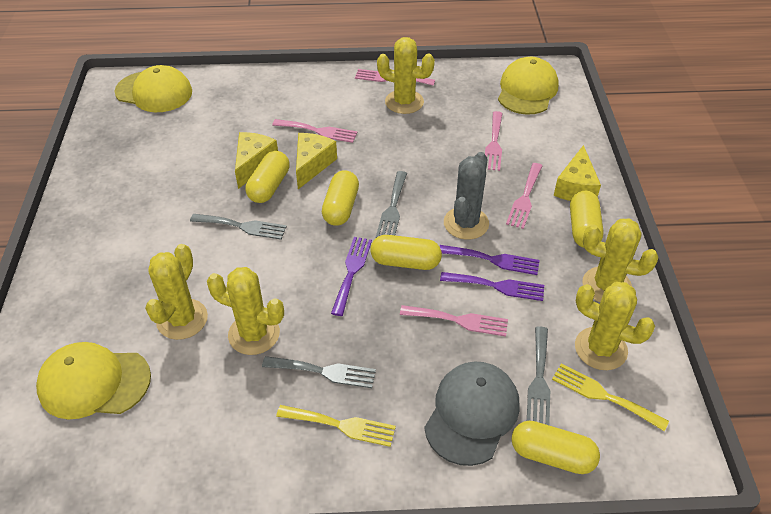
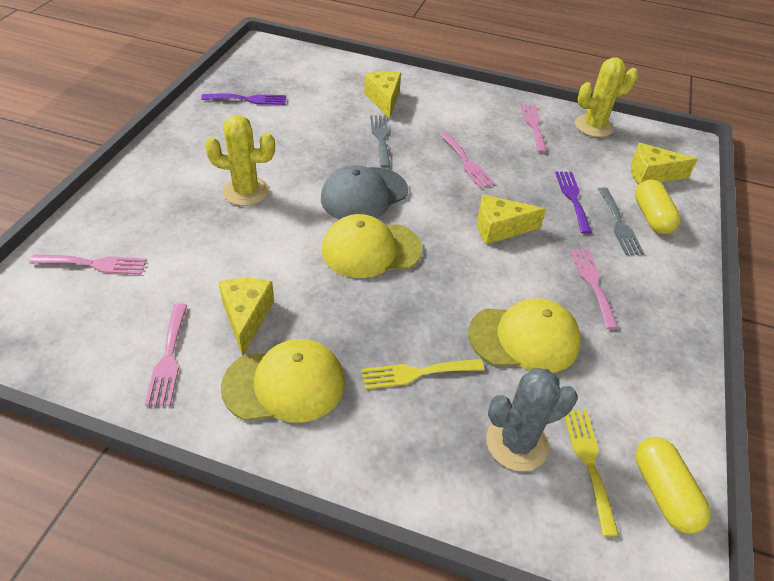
grey fork: 4 -> 2
purple fork: 3 -> 2
yellow cactus: 5 -> 2
yellow capsule: 5 -> 2
yellow cheese: 3 -> 4

